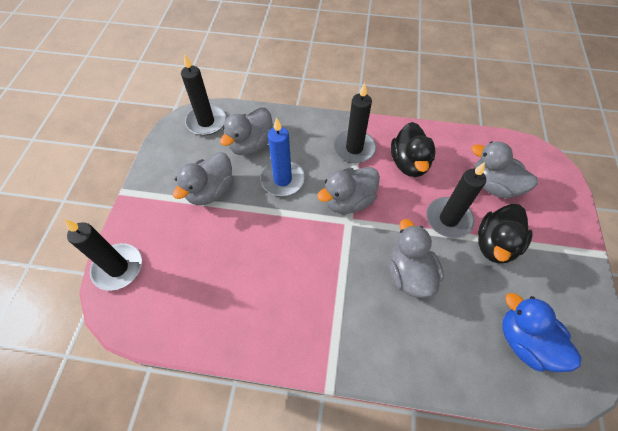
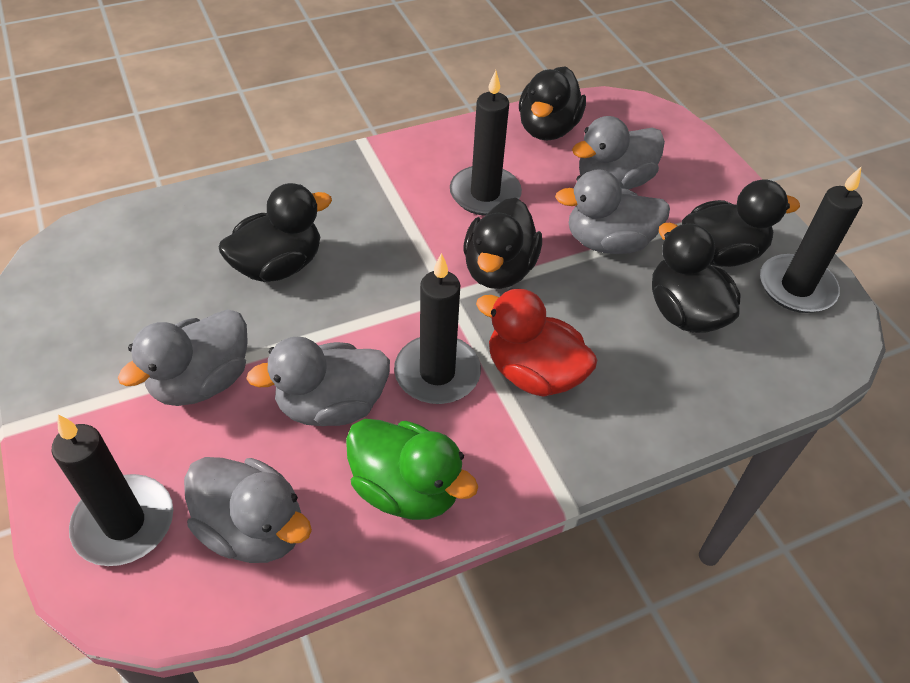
black duck: 2 -> 5
blue candle: 1 -> 0
blue duck: 1 -> 0
green duck: 0 -> 1
red duck: 0 -> 1

